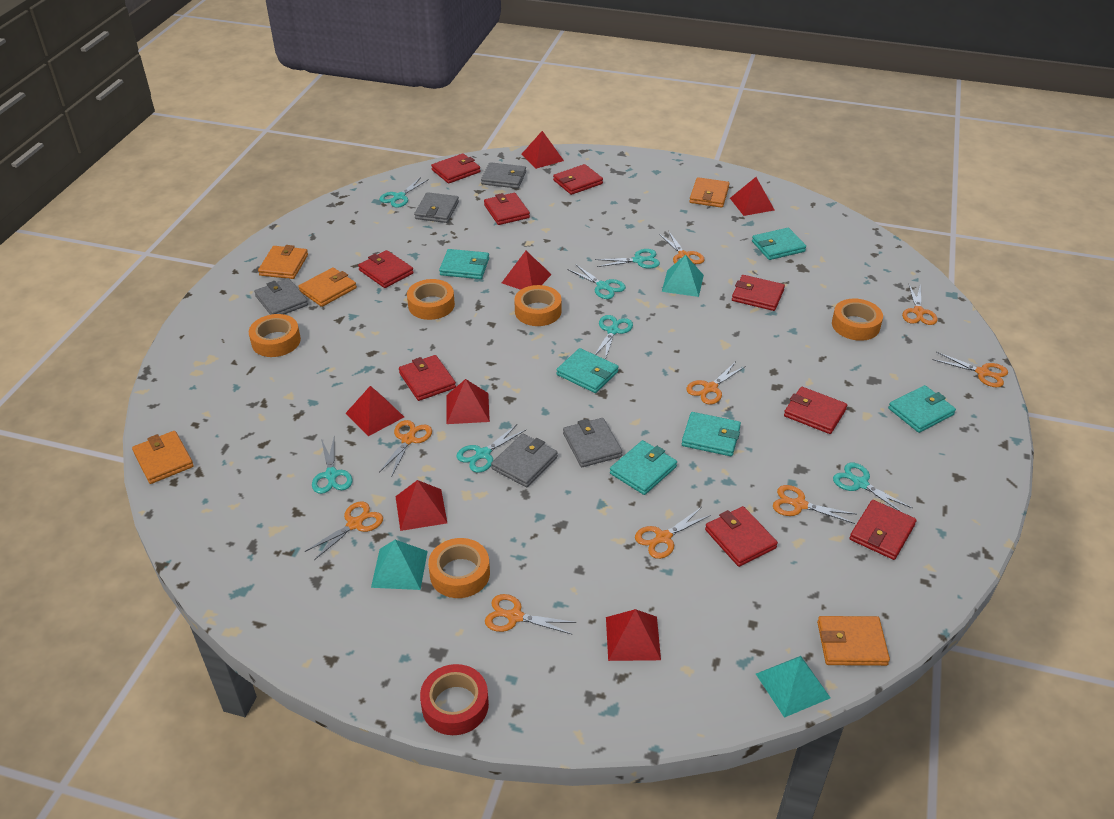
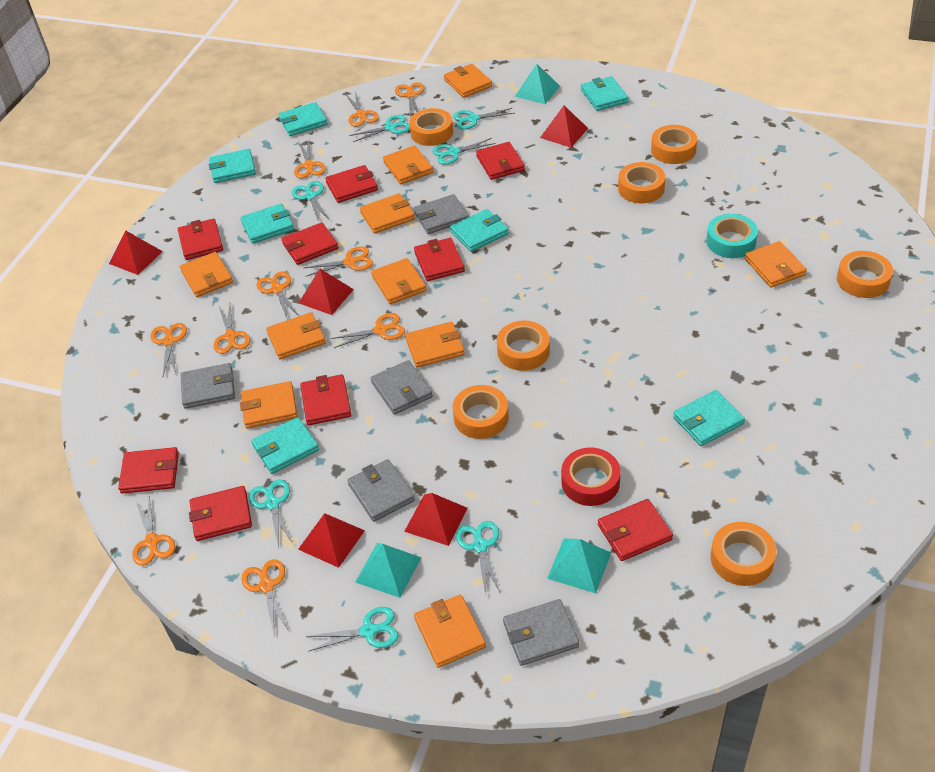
orange scissors: 9 -> 10
orange tape: 5 -> 7
orange wallet: 5 -> 10
red pyramid: 7 -> 5
turquoise tape: 0 -> 1
turquoise wallet: 6 -> 7

